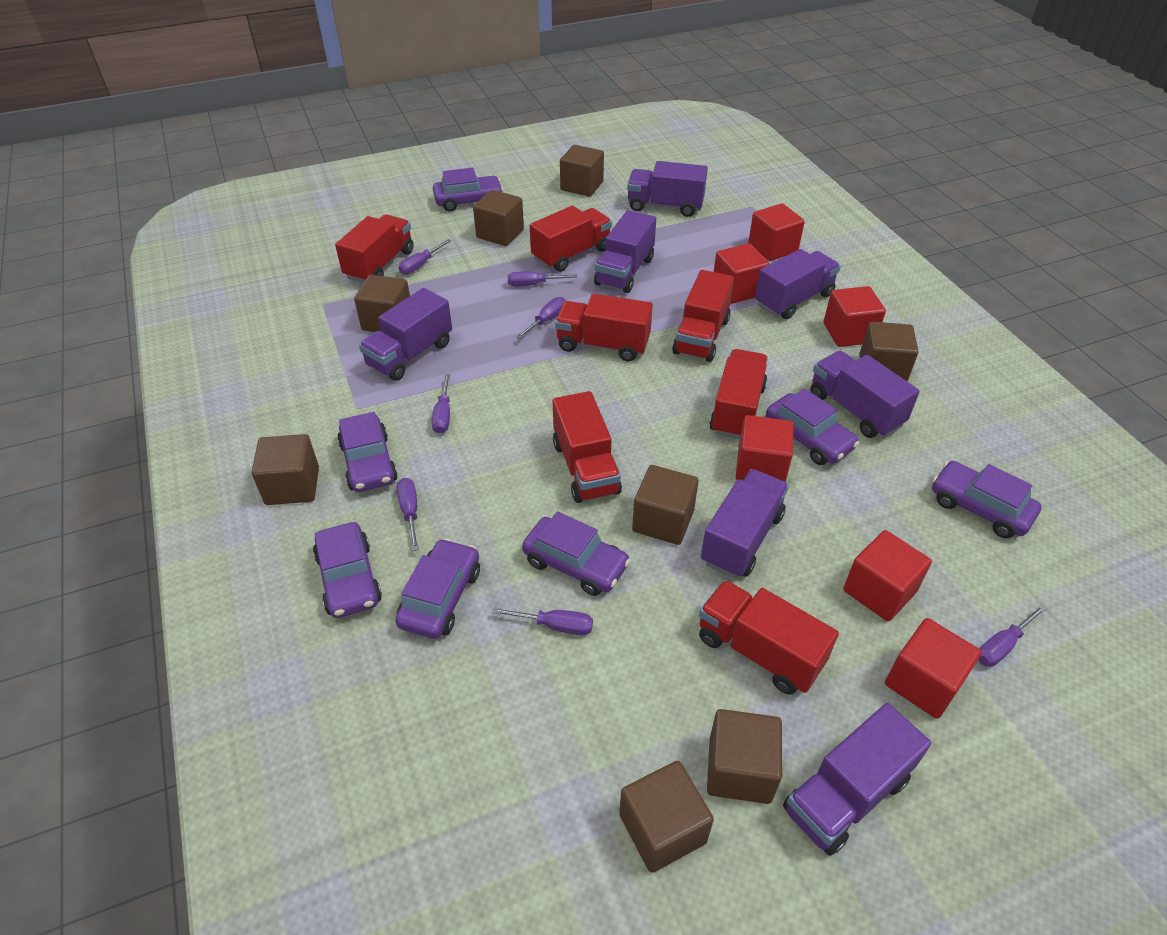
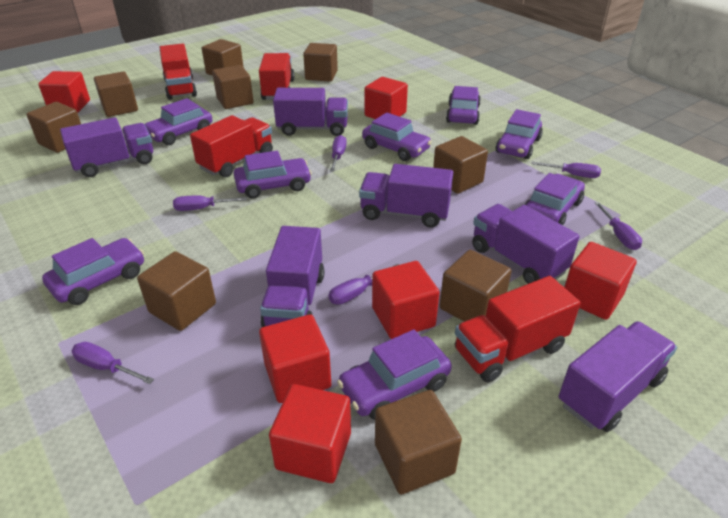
brown cube: 8 -> 9
purple car: 7 -> 8
purple screwdriver: 7 -> 6
purple truck: 7 -> 6
red truck: 7 -> 4

